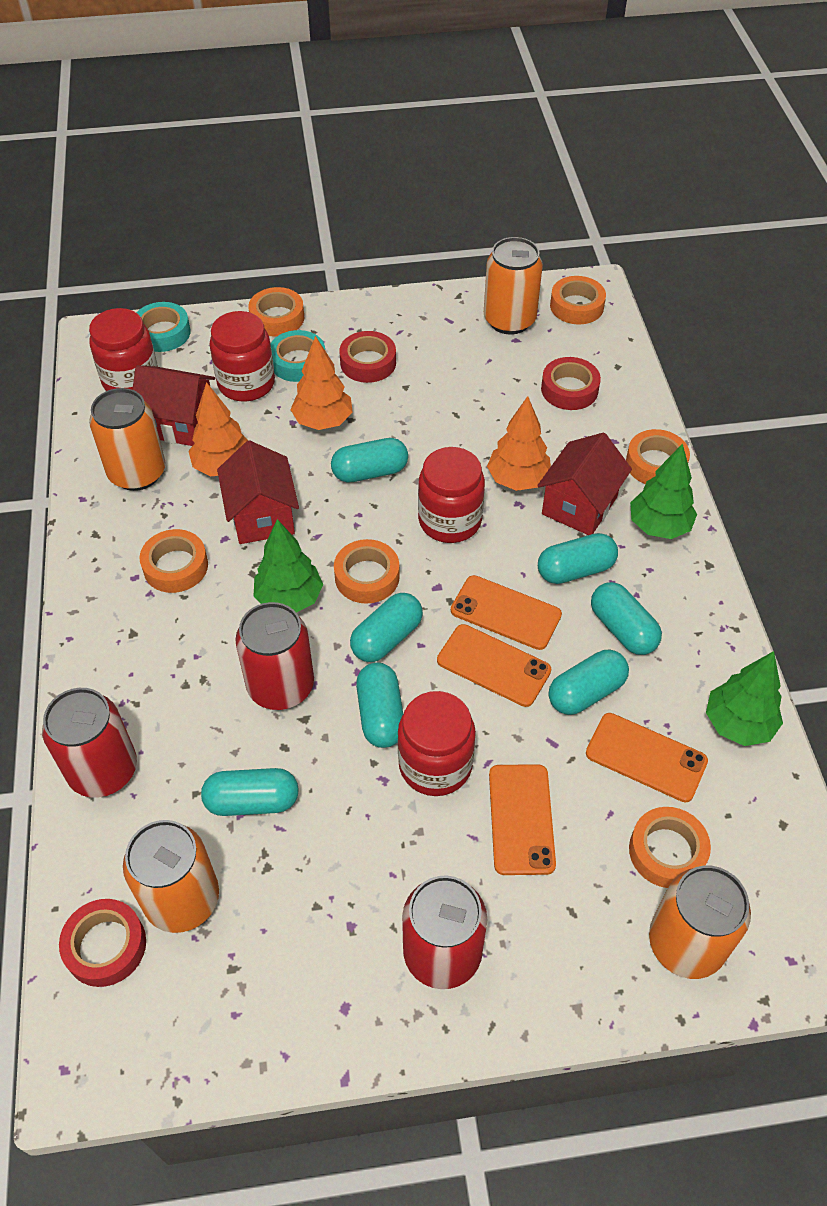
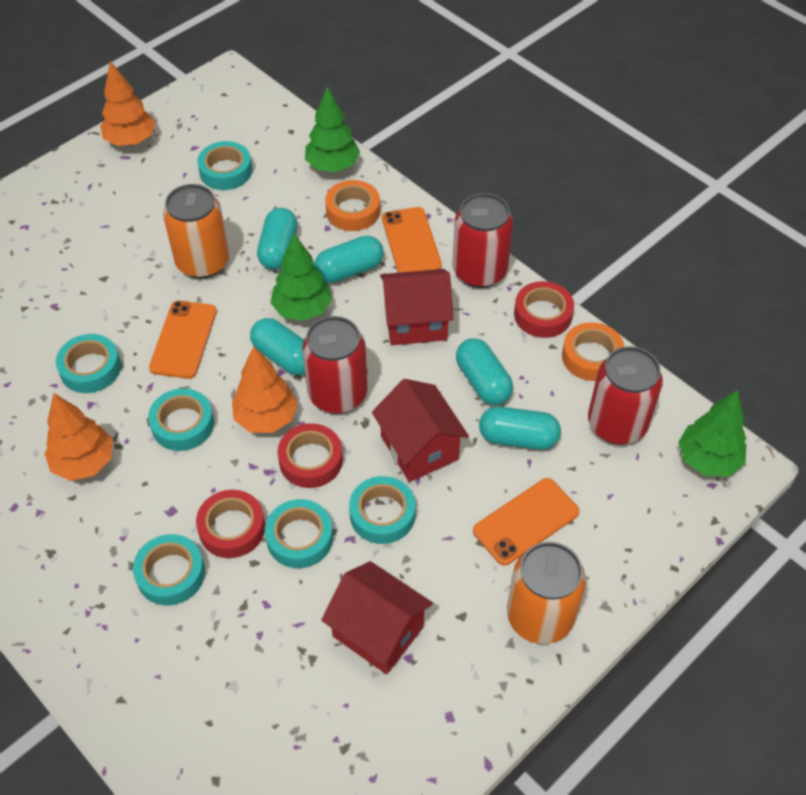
orange can: 4 -> 2
orange phone: 4 -> 3
orange tape: 6 -> 2
red jar: 4 -> 0
turquoise capsule: 7 -> 5
turquoise tape: 2 -> 6

